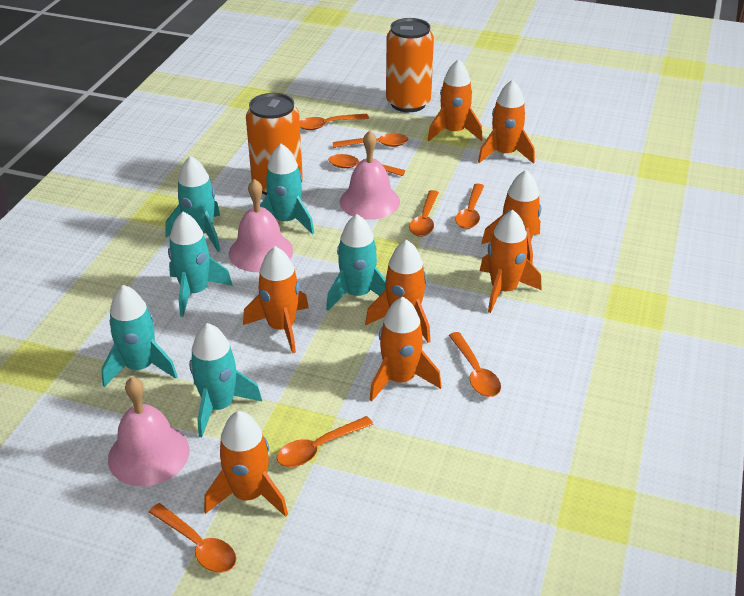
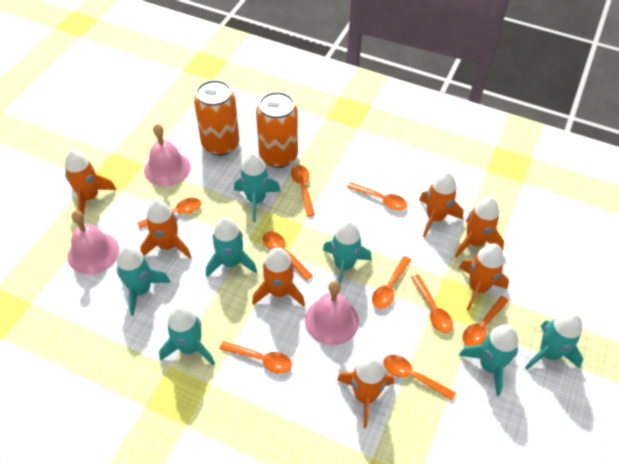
orange rocket: 8 -> 7
orange spoon: 8 -> 9
turquoise rocket: 6 -> 7

